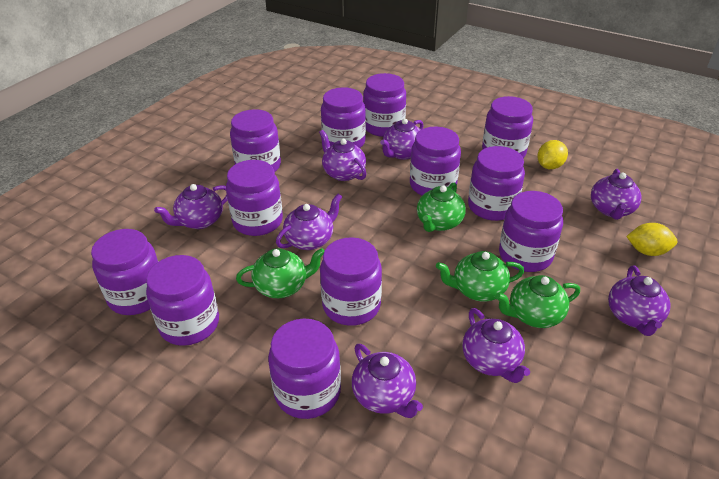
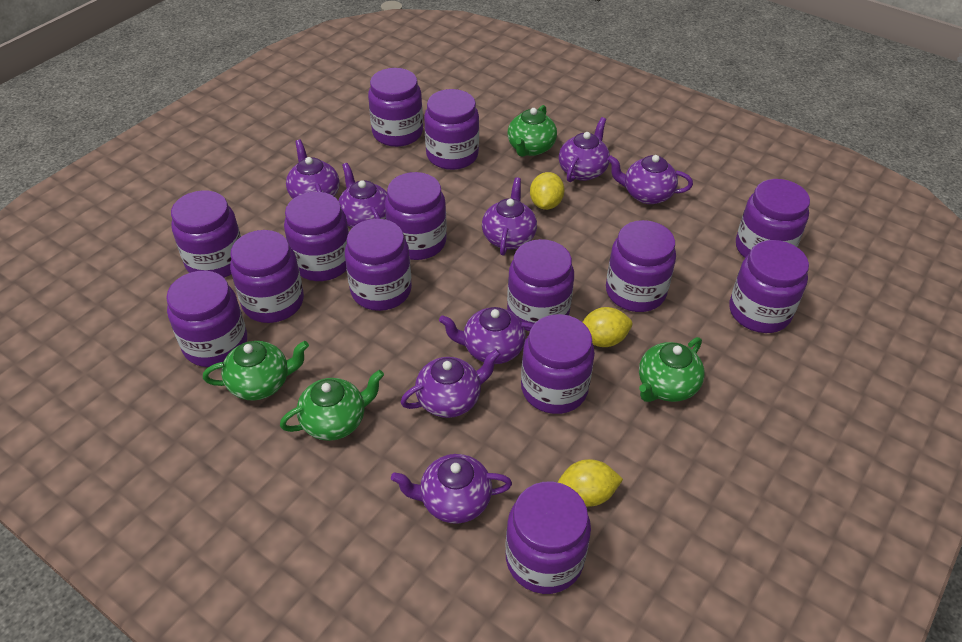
purple jar: 12 -> 14
yellow lemon: 2 -> 3

